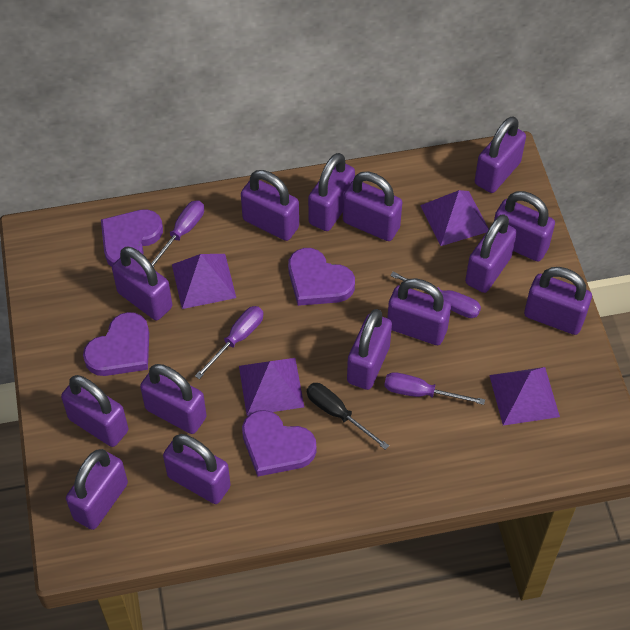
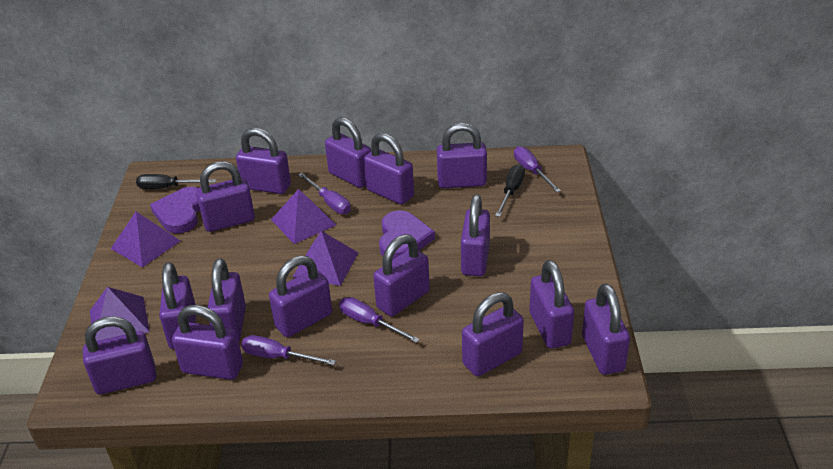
black screwdriver: 1 -> 2
purple heart: 4 -> 2
purple padlock: 14 -> 15

